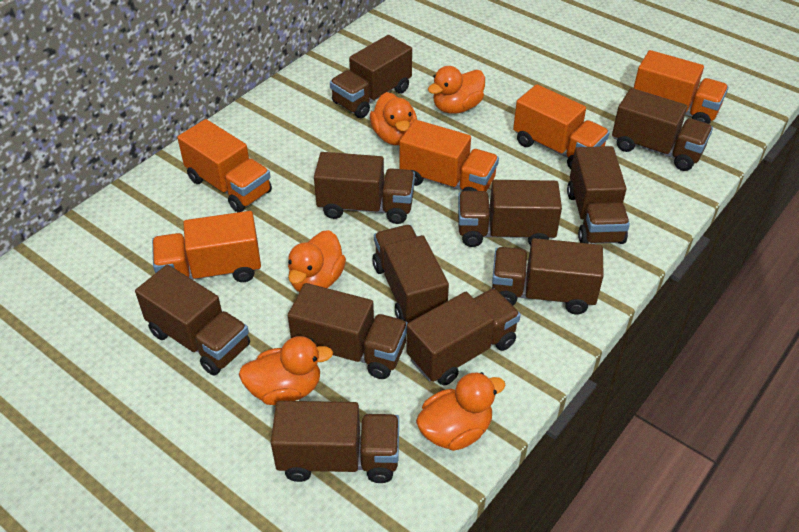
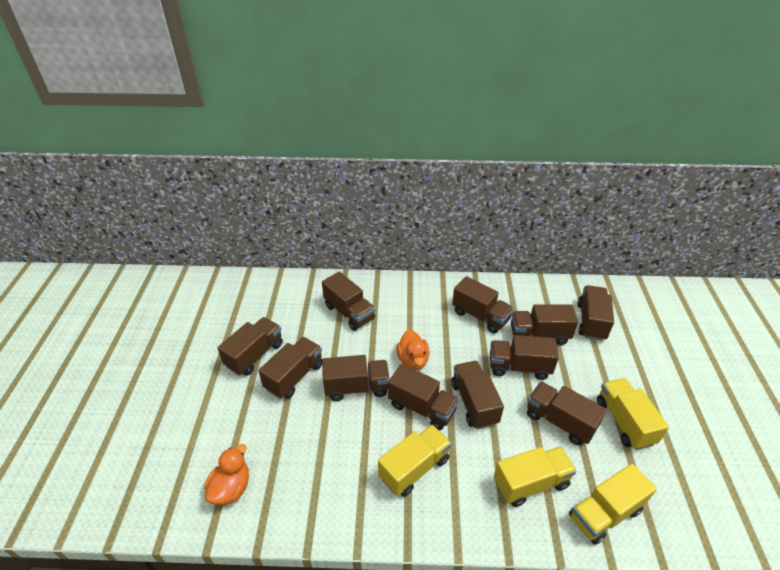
orange duck: 5 -> 2
orange truck: 5 -> 0
yellow truck: 0 -> 4

